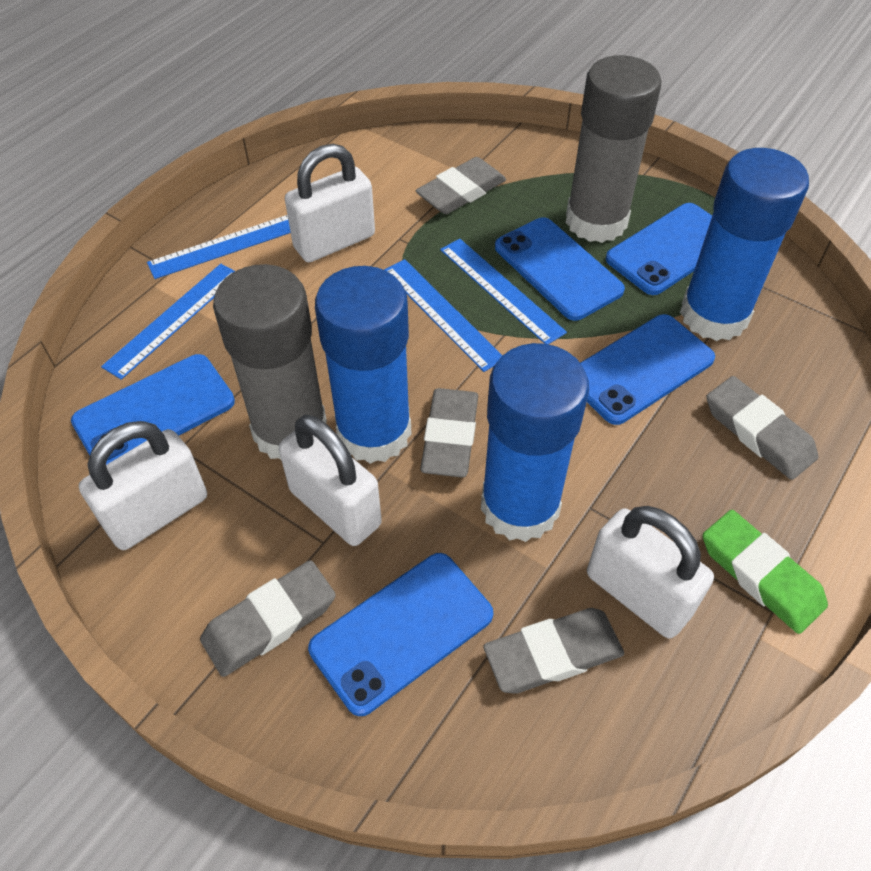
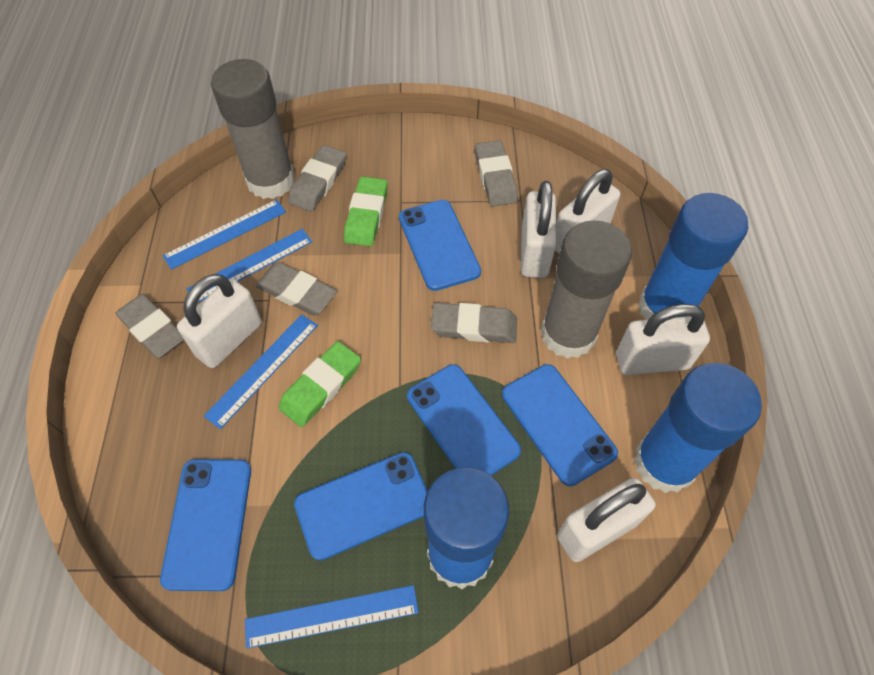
green eraser: 1 -> 2
white padlock: 4 -> 5

